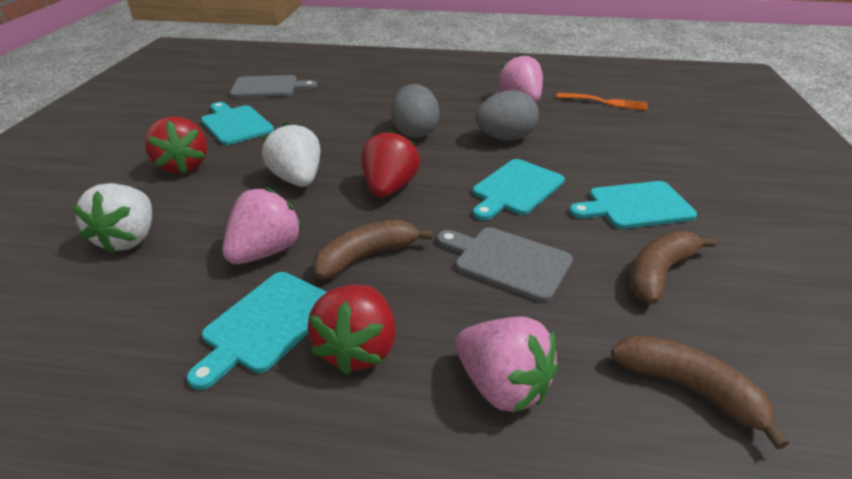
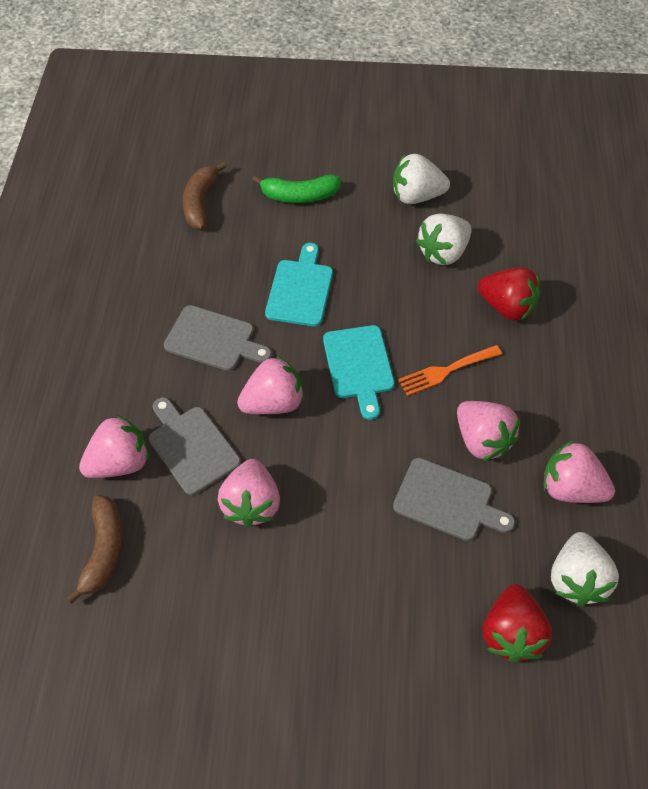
brown banana: 3 -> 2
green banana: 0 -> 1
grey cutting board: 2 -> 3
grey egg: 2 -> 0
pink strawberry: 3 -> 5
red strawberry: 3 -> 2
turquoise cutting board: 4 -> 2
white strawberry: 2 -> 3

